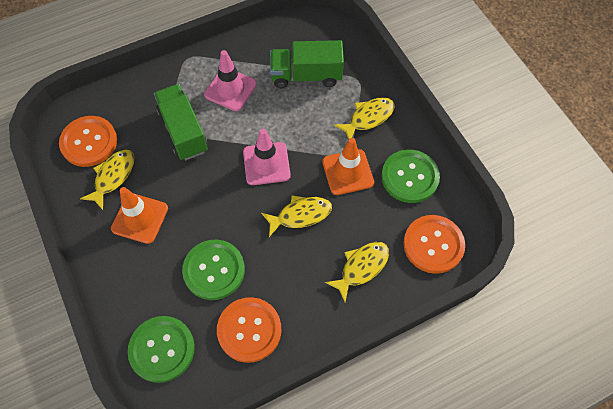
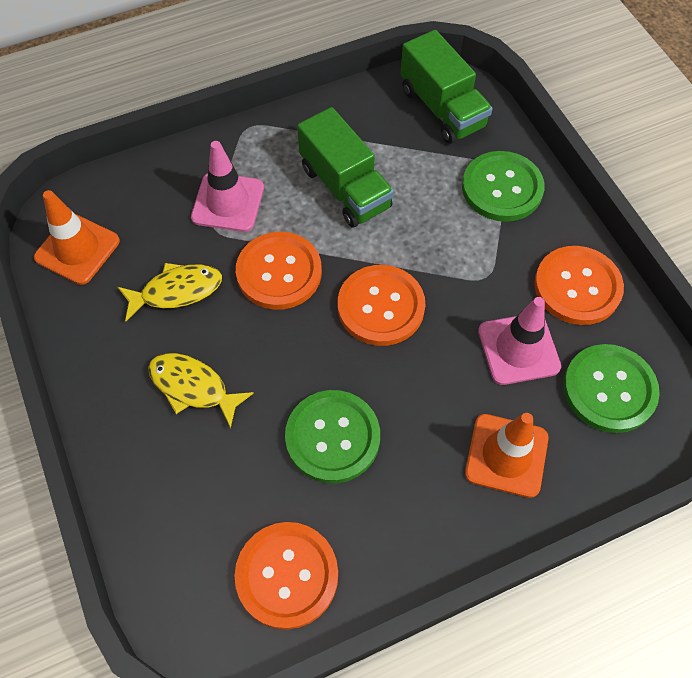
orange button: 3 -> 4
yellow fish: 4 -> 2

